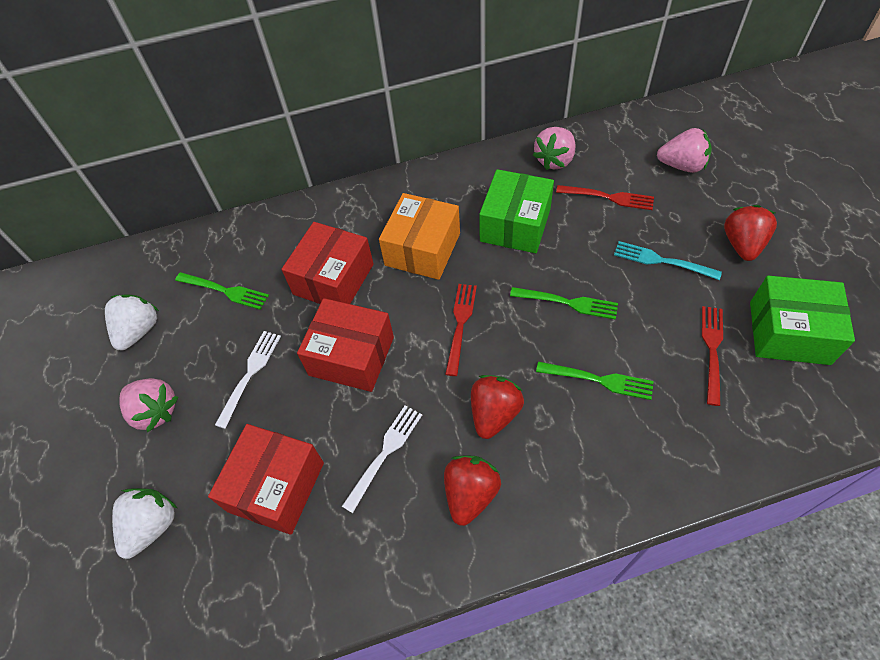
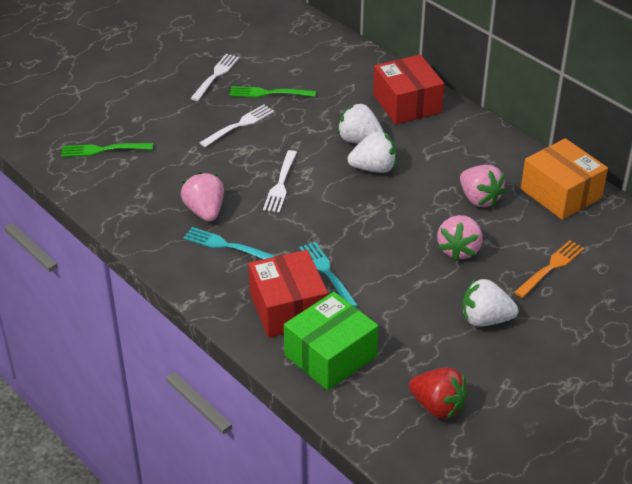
green box: 2 -> 1
green fork: 3 -> 2
orange fork: 0 -> 1
red box: 3 -> 2
red fork: 3 -> 0
red strawberry: 3 -> 1
turquoise fork: 1 -> 2
white fork: 2 -> 3
white strawberry: 2 -> 3

